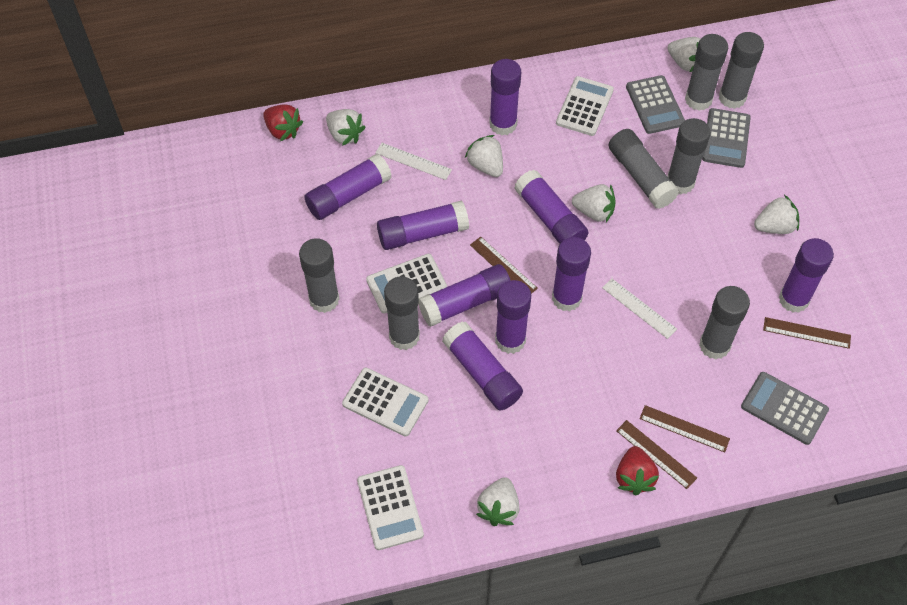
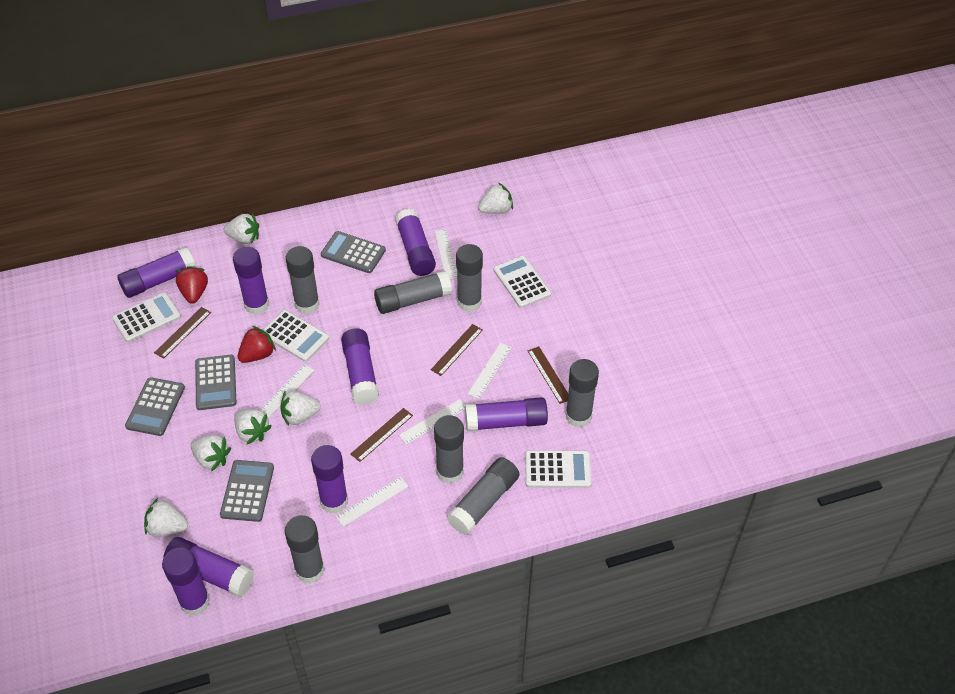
grey calculator: 3 -> 4
purple glue stick: 9 -> 8
white ruler: 2 -> 5

